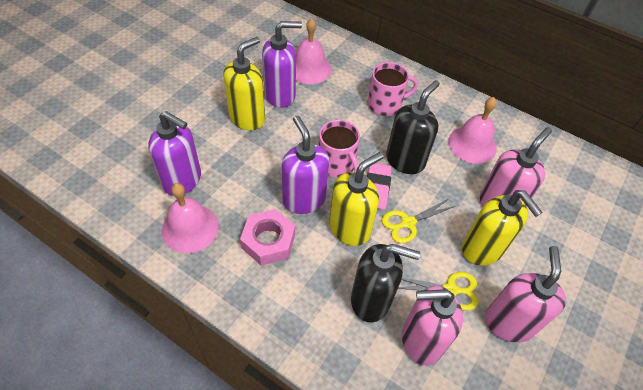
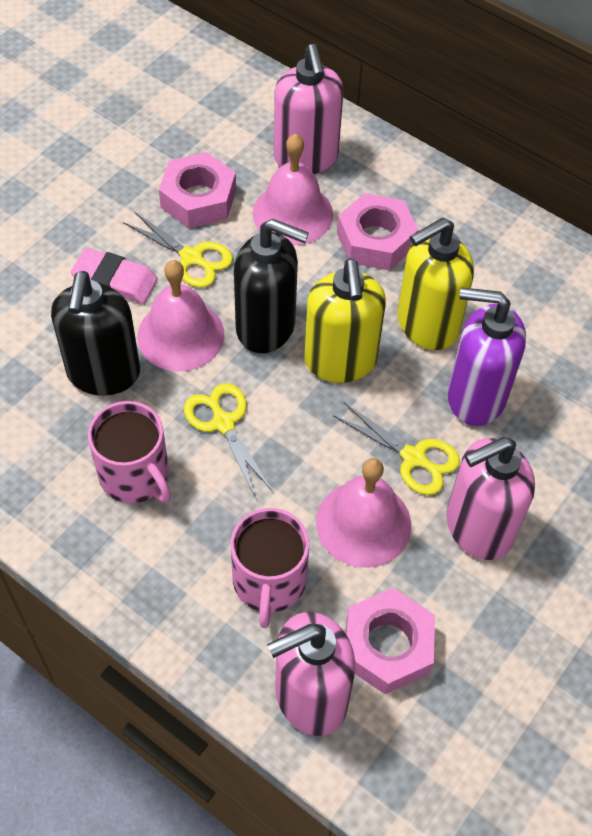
pink nut: 1 -> 3
purple soap dispenser: 3 -> 1
yellow scissors: 2 -> 3
yellow soap dispenser: 3 -> 2

